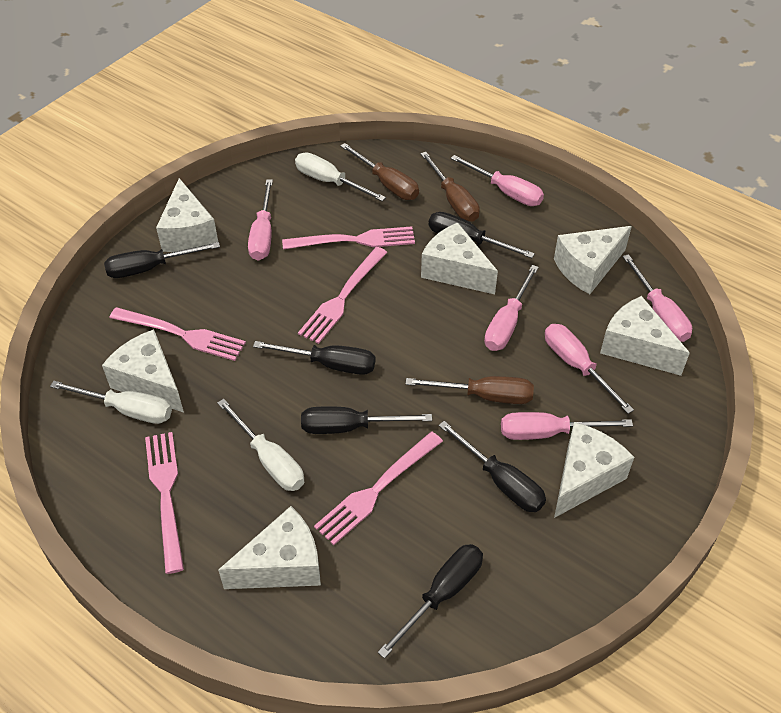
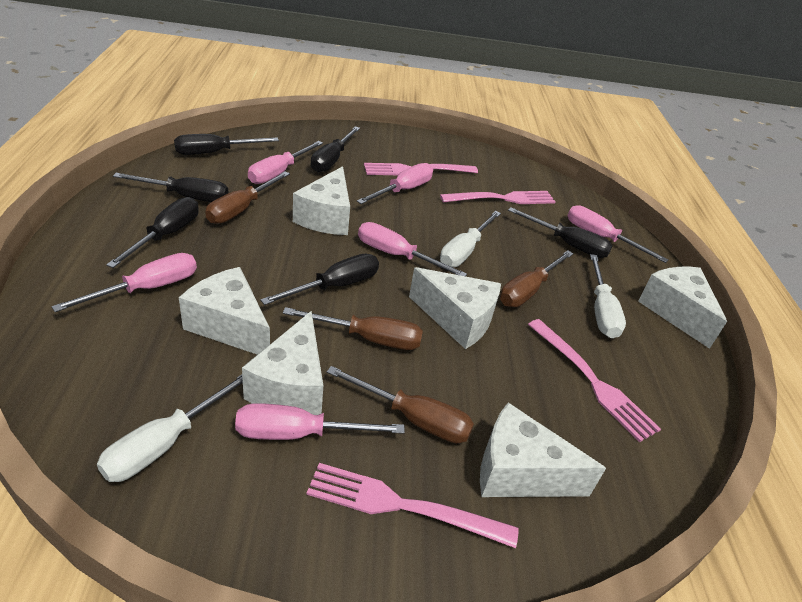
brown screwdriver: 3 -> 4
pink fork: 5 -> 4
white cheese: 7 -> 6

